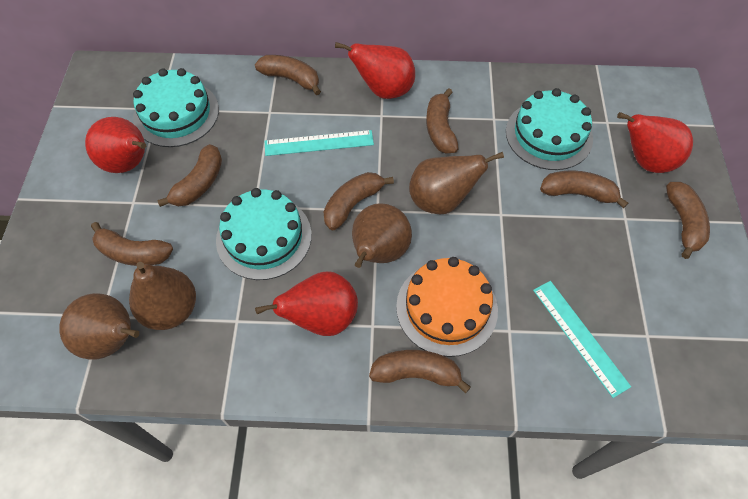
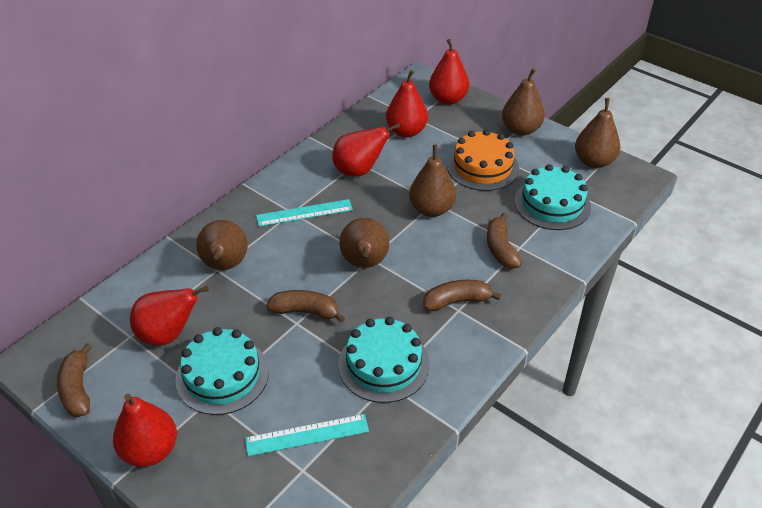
brown banana: 8 -> 4
brown pear: 4 -> 5
red pear: 4 -> 5

